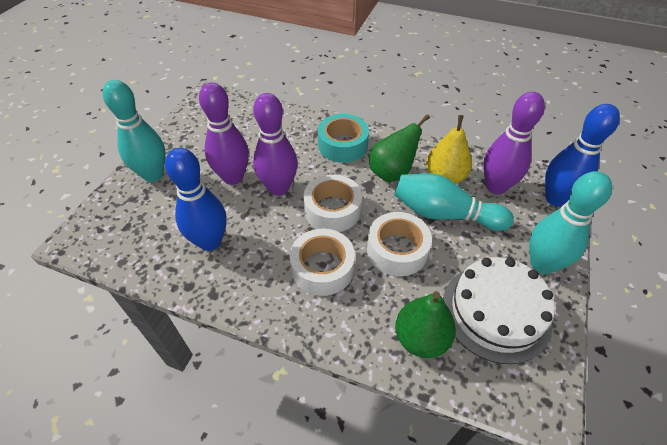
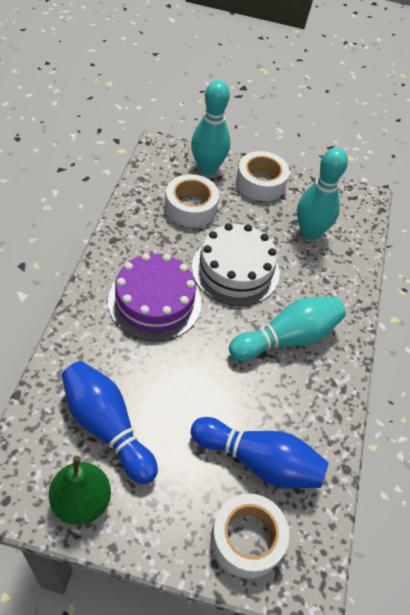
green pear: 2 -> 1
purple bowling pin: 3 -> 0
purple cake: 0 -> 1
turquoise tape: 1 -> 0
yellow pear: 1 -> 0

